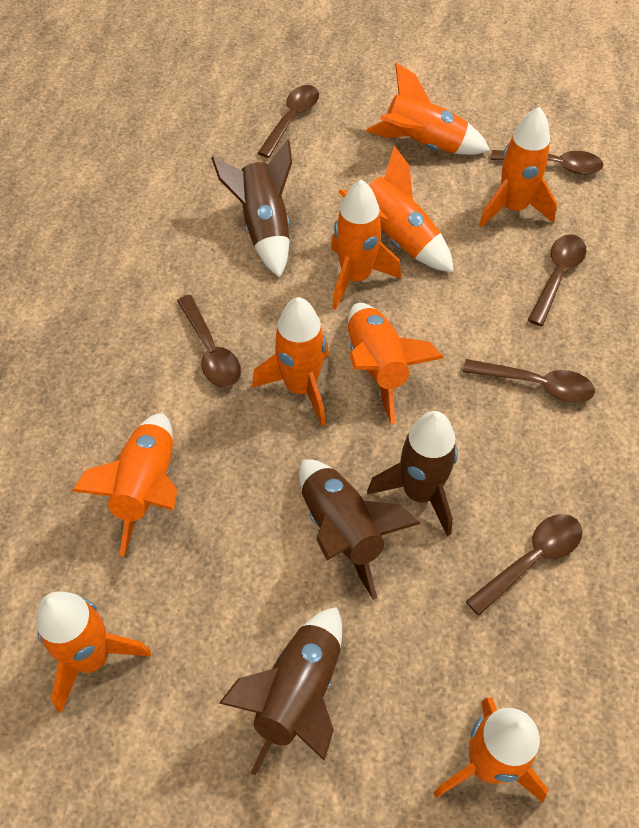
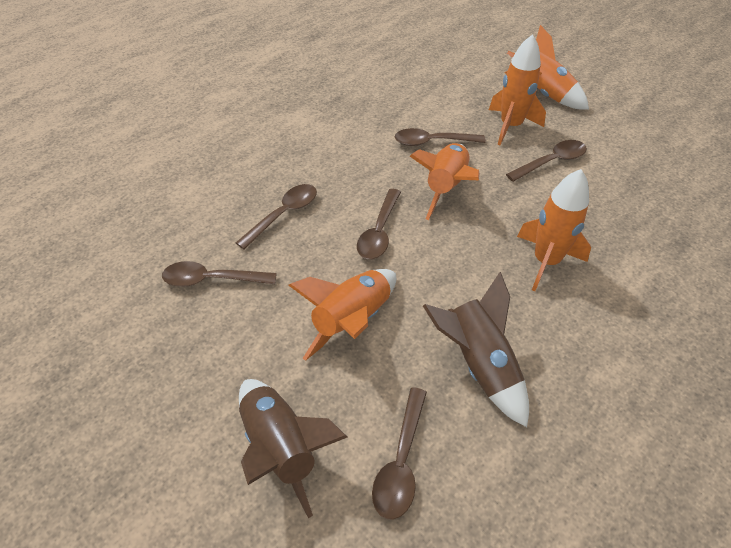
brown rocket: 4 -> 2
orange rocket: 9 -> 5

